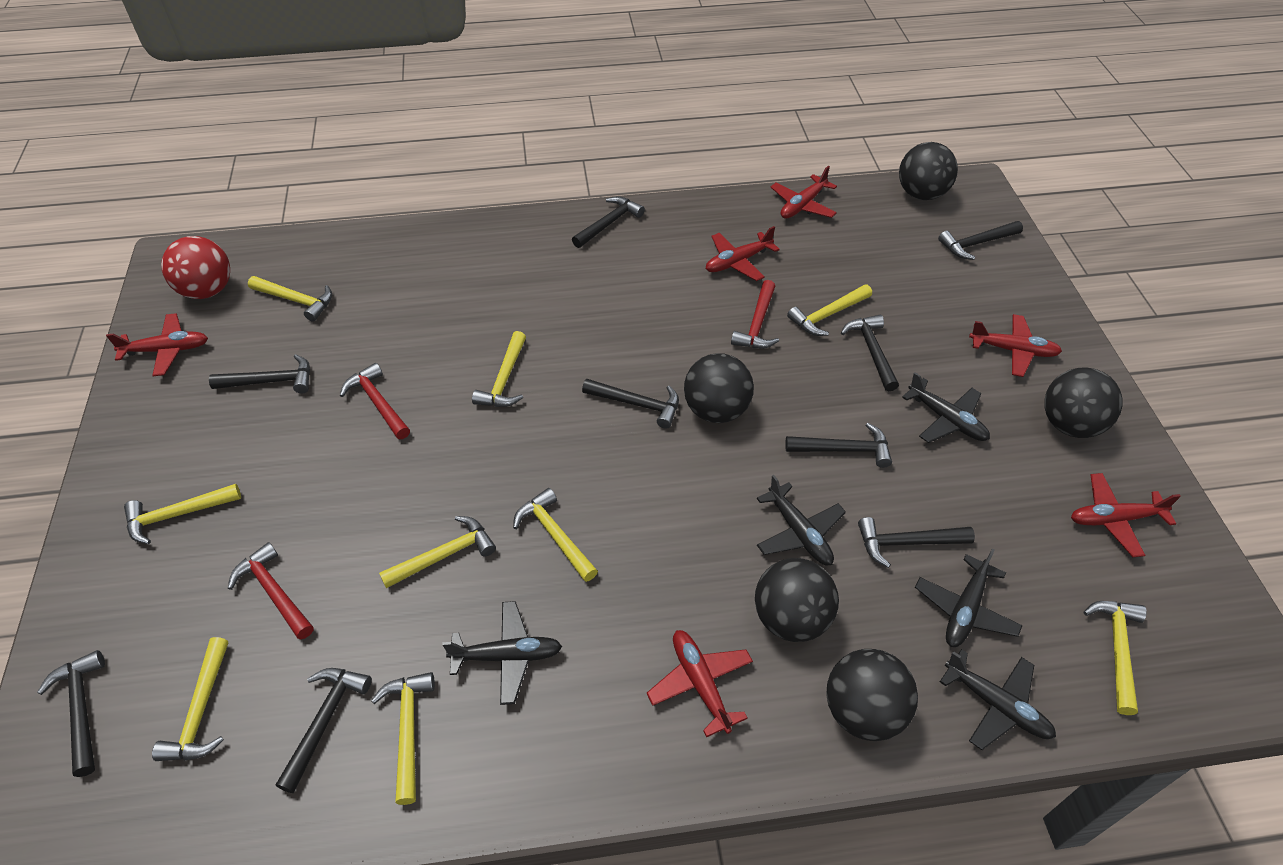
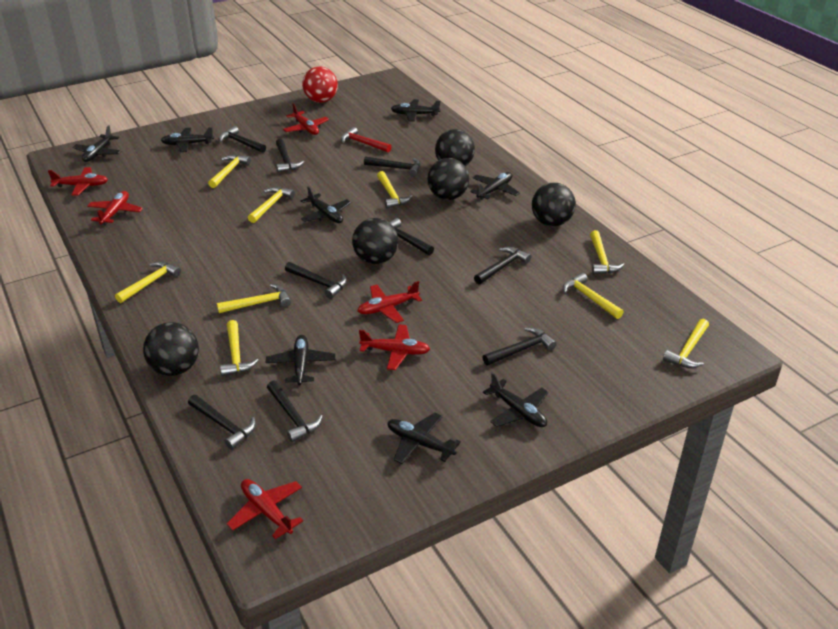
black plane: 5 -> 8
red hammer: 3 -> 1

